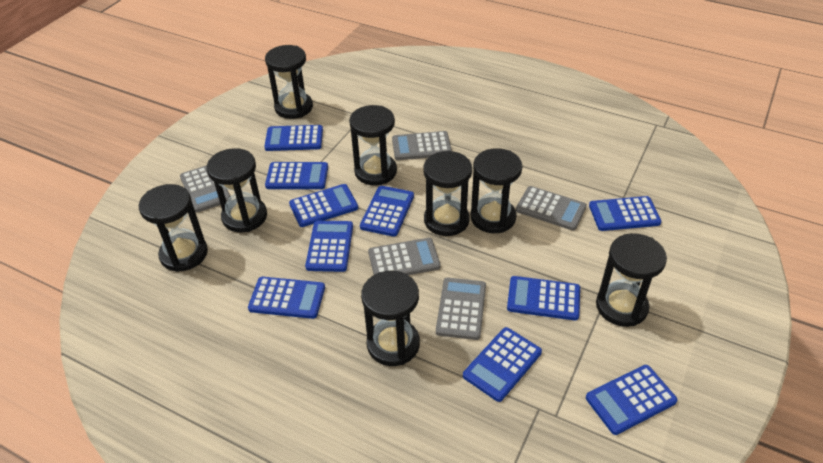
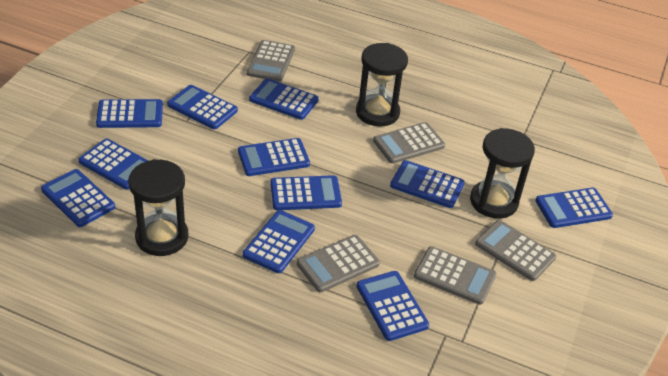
black hourglass: 8 -> 3
blue calculator: 10 -> 11

